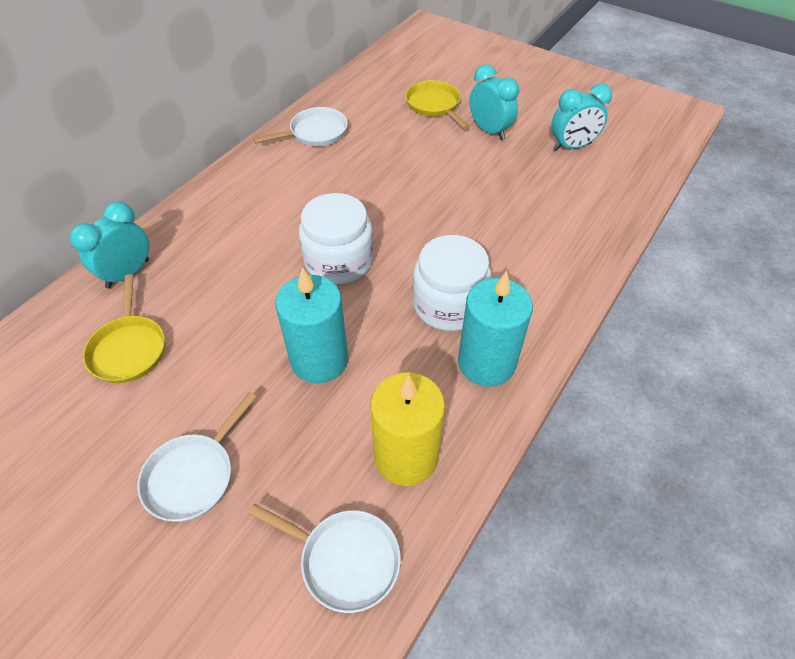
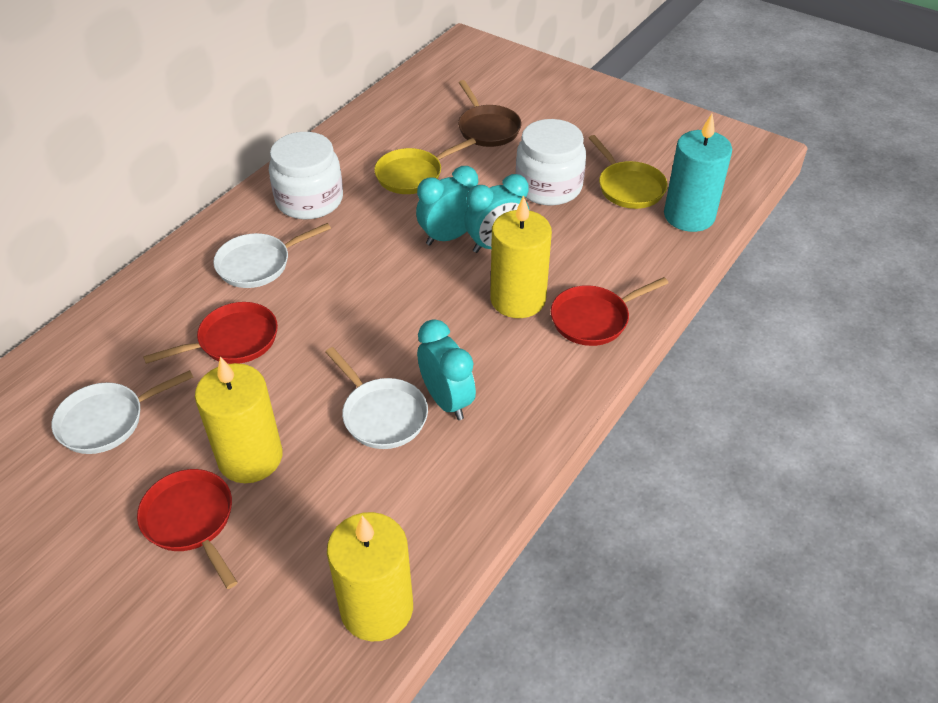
brown pan: 0 -> 1
red pan: 0 -> 3
turquoise candle: 2 -> 1
yellow candle: 1 -> 3

